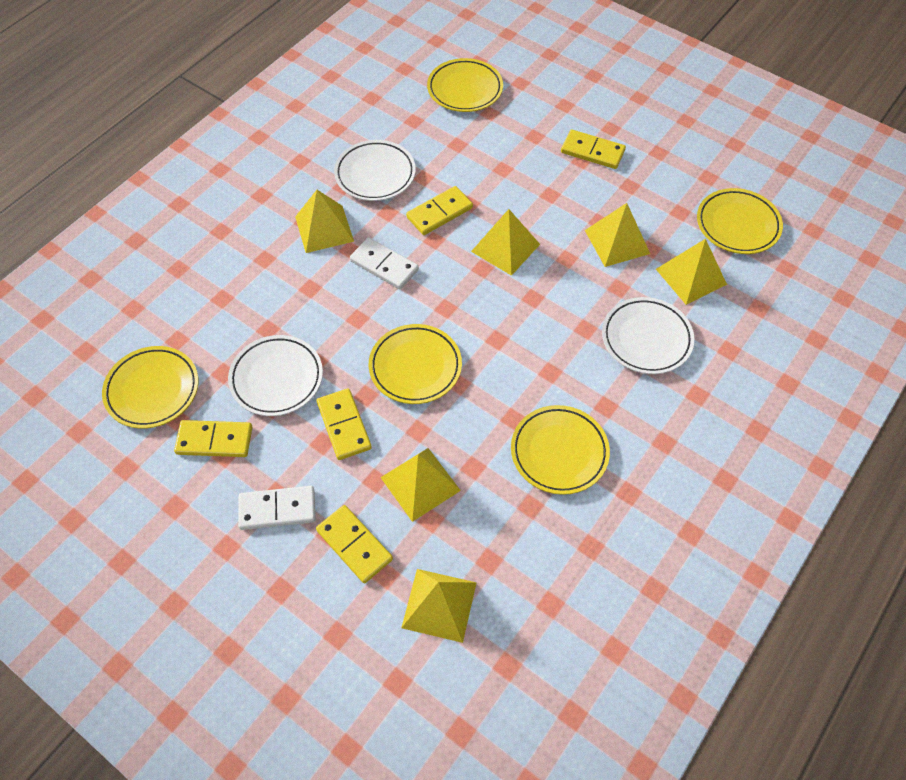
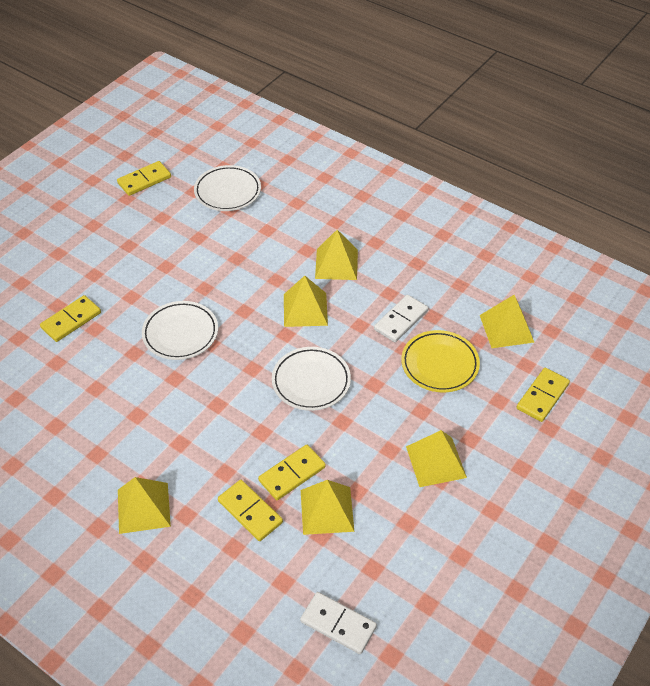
yellow plate: 5 -> 1

